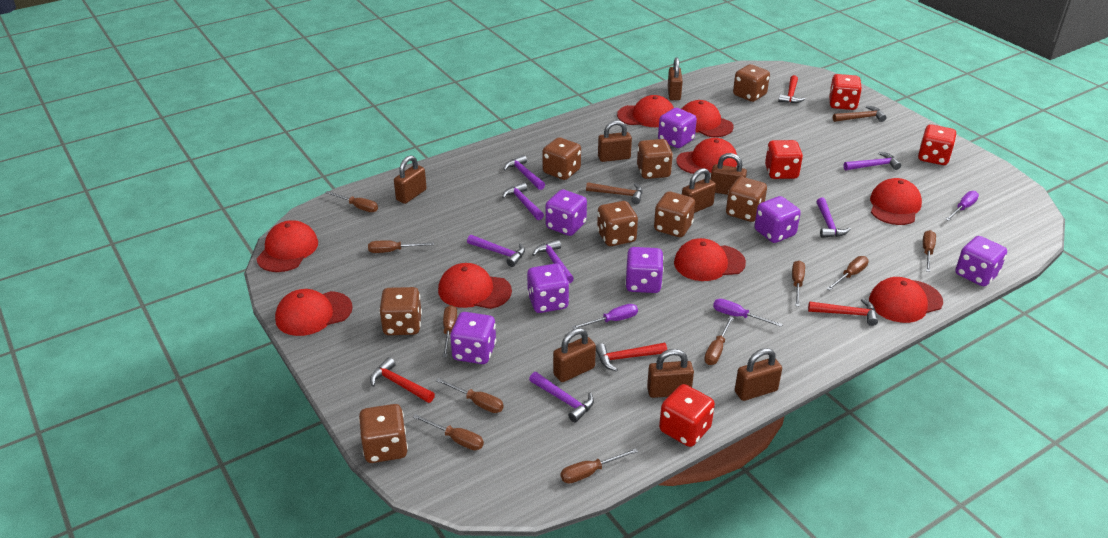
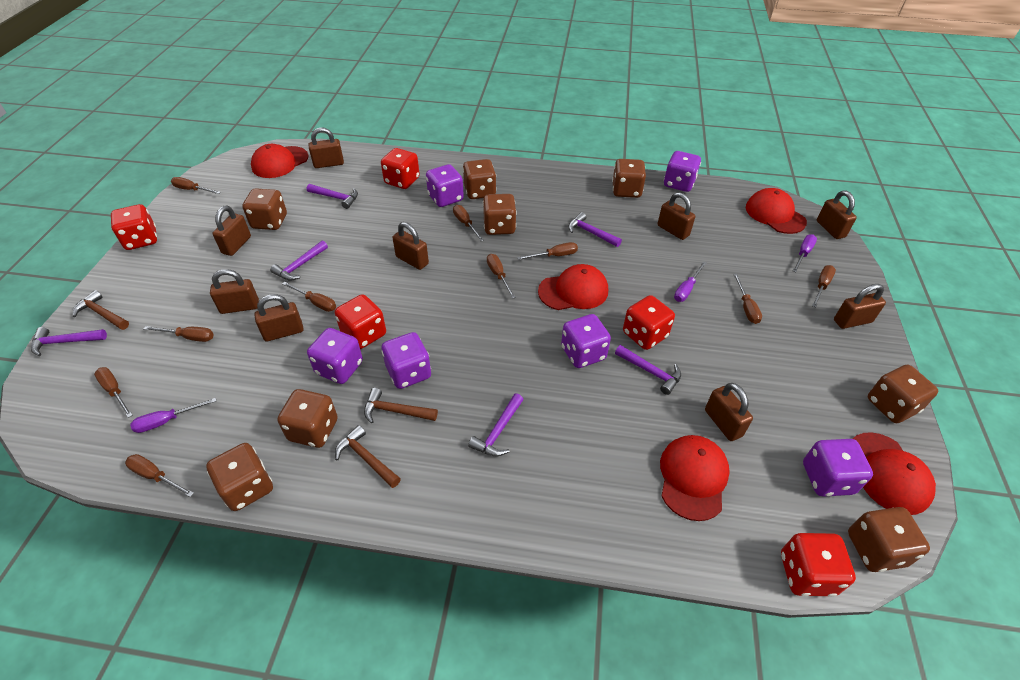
brown hammer: 2 -> 3
brown padlock: 8 -> 9
purple dice: 7 -> 6
purple hammer: 7 -> 6
red cap: 9 -> 5
red dice: 4 -> 5
red hammer: 4 -> 0

